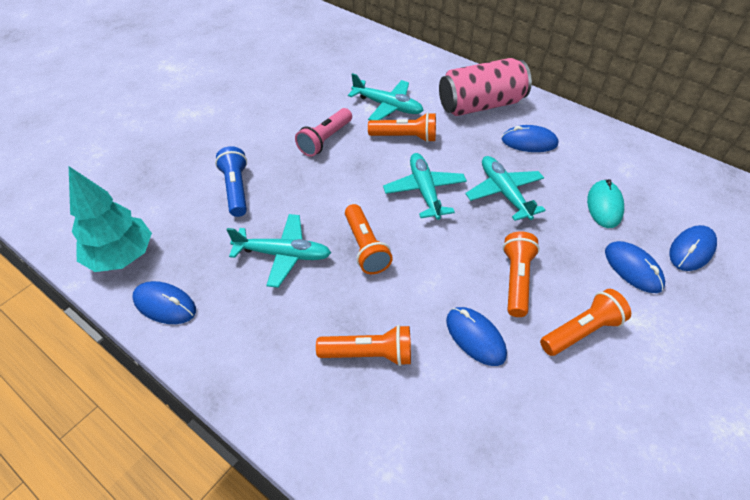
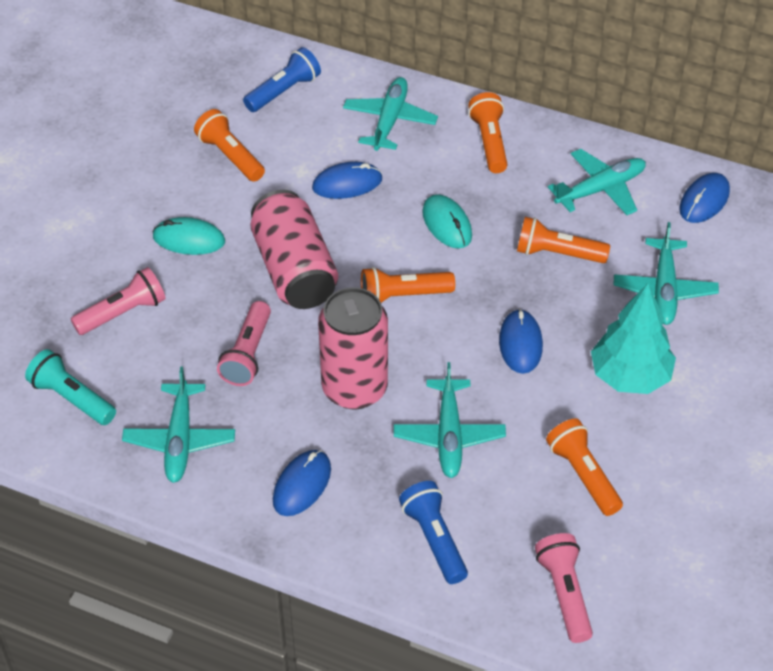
blue flashlight: 1 -> 2
blue mouse: 5 -> 4
pink can: 1 -> 2
pink flashlight: 1 -> 3
turquoise flashlight: 0 -> 1
turquoise mouse: 1 -> 2
turquoise plane: 4 -> 5

